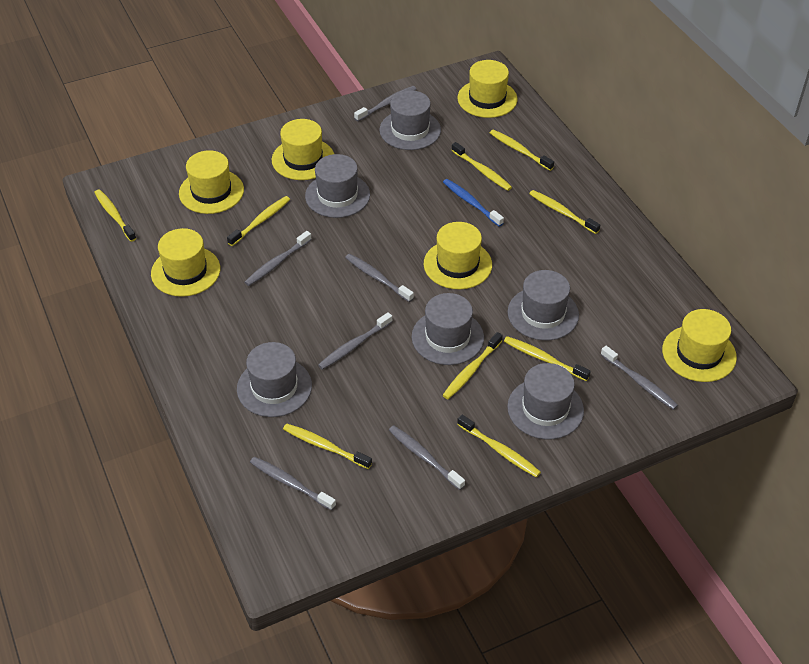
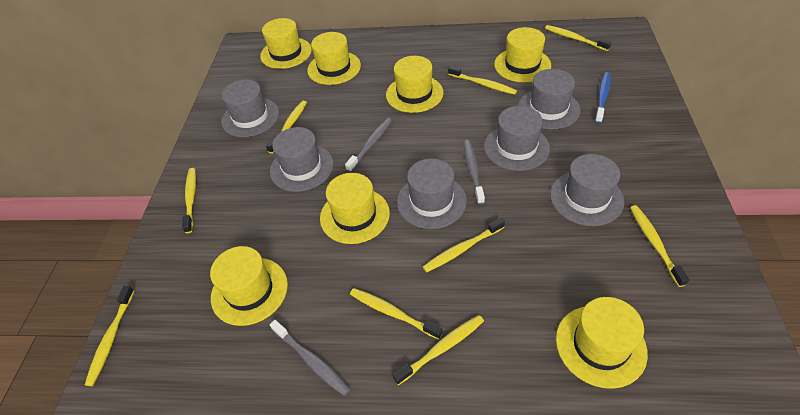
grey toothbrush: 7 -> 3
yellow hat: 6 -> 7

